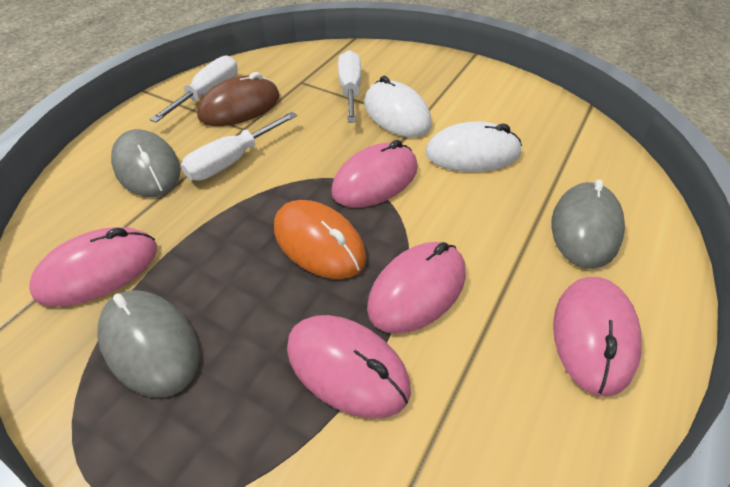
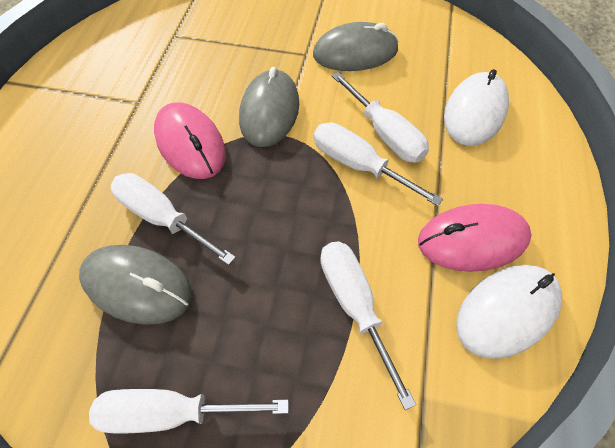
brown mouse: 1 -> 0
orange mouse: 1 -> 0
pink mouse: 5 -> 2
white screwdriver: 3 -> 5

